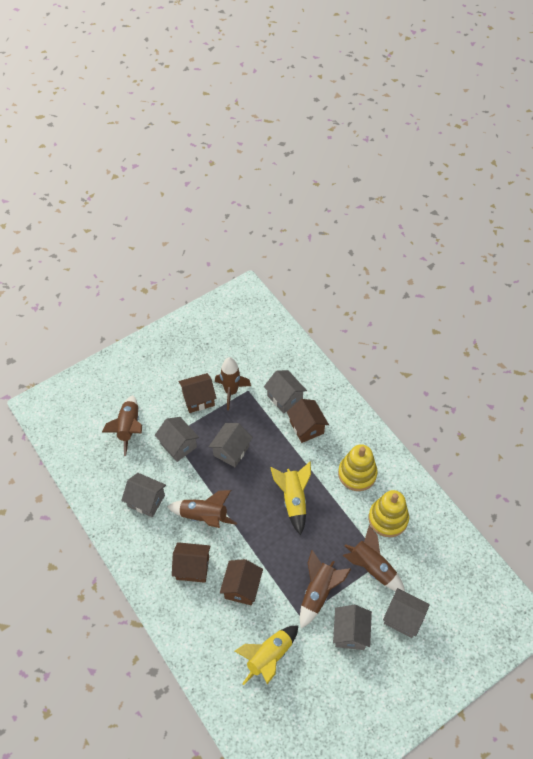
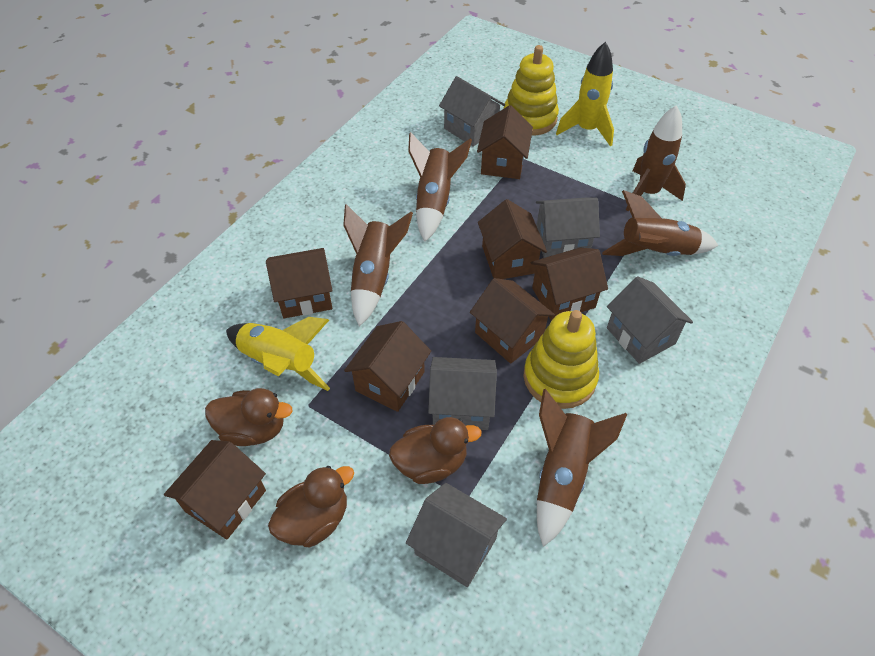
brown duck: 0 -> 3
brown house: 4 -> 7
grey house: 6 -> 5

